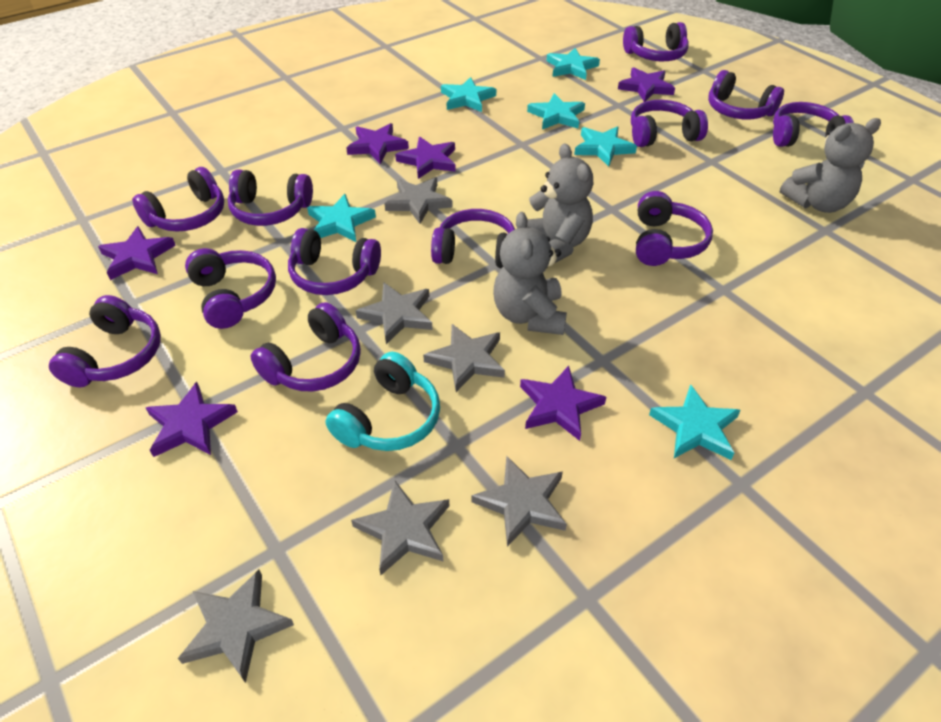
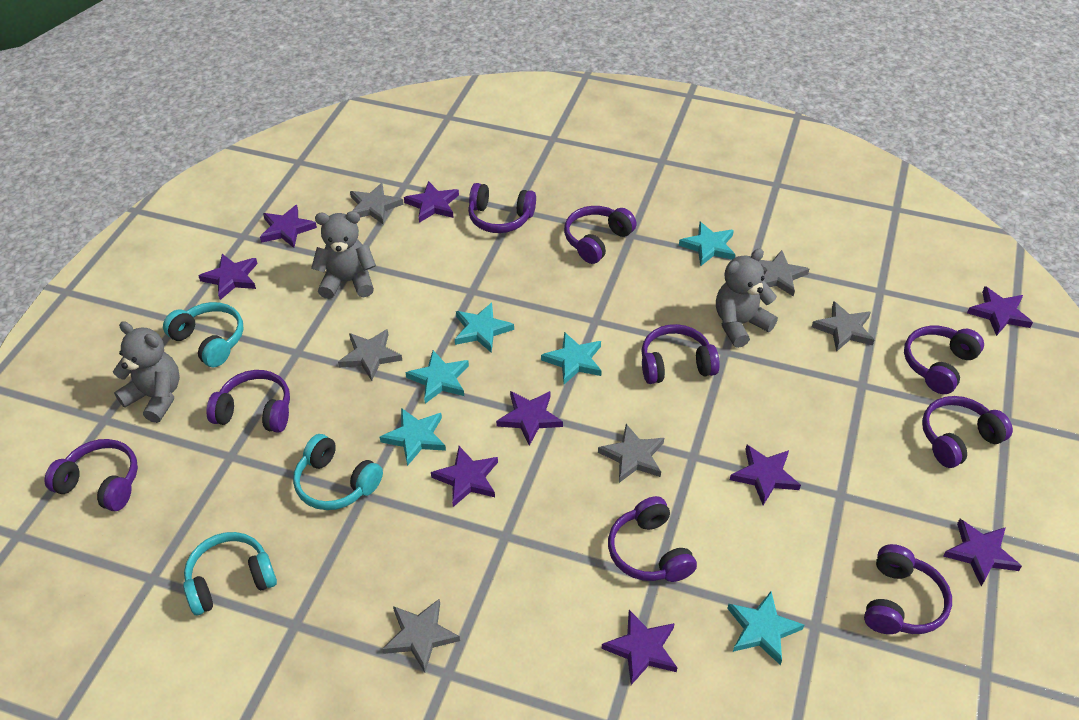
purple headphones: 12 -> 9
purple star: 6 -> 9
turquoise headphones: 1 -> 3

